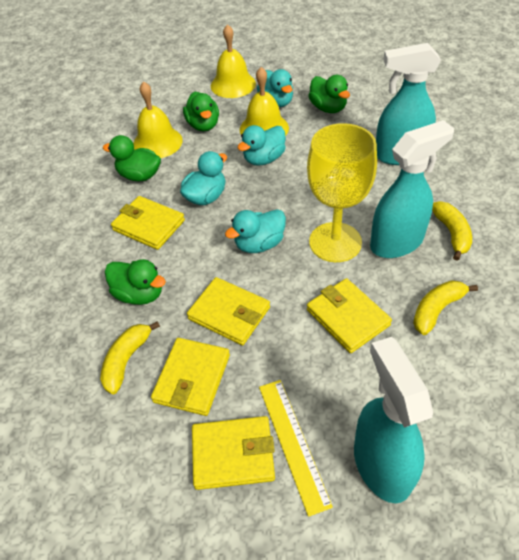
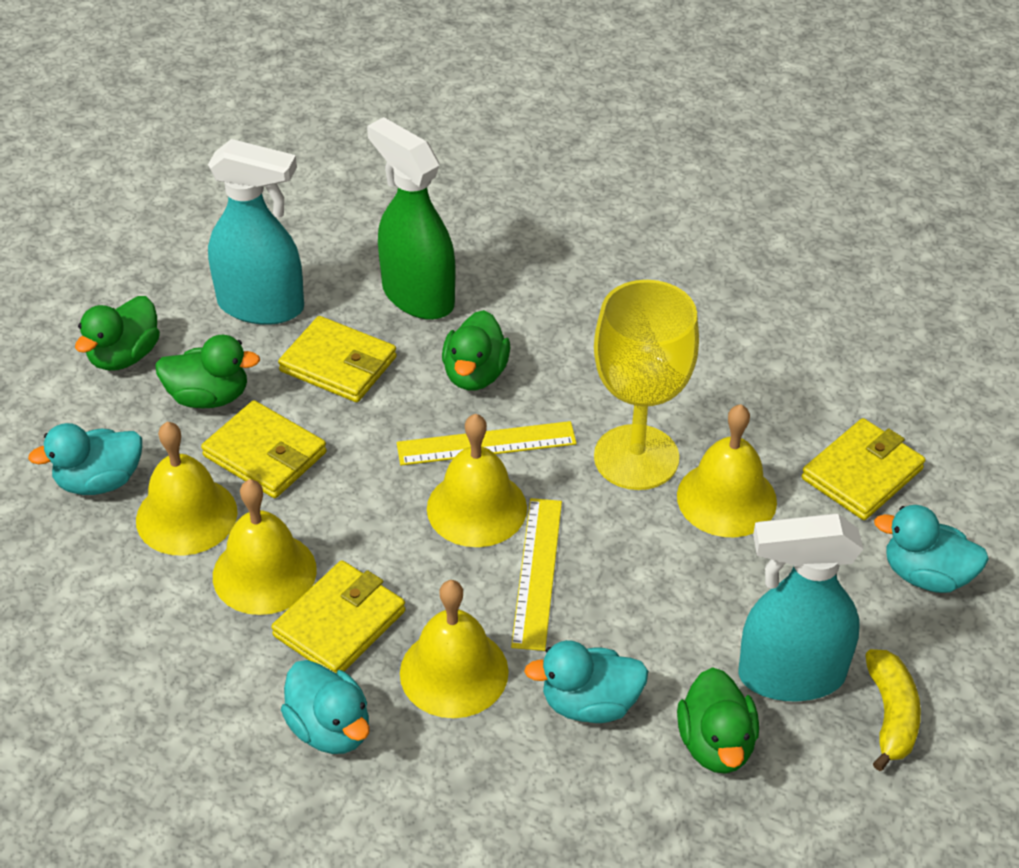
green spray bottle: 0 -> 1
turquoise spray bottle: 3 -> 2
yellow banana: 3 -> 1
yellow bell: 3 -> 5
yellow ruler: 1 -> 2
yellow wallet: 5 -> 4

